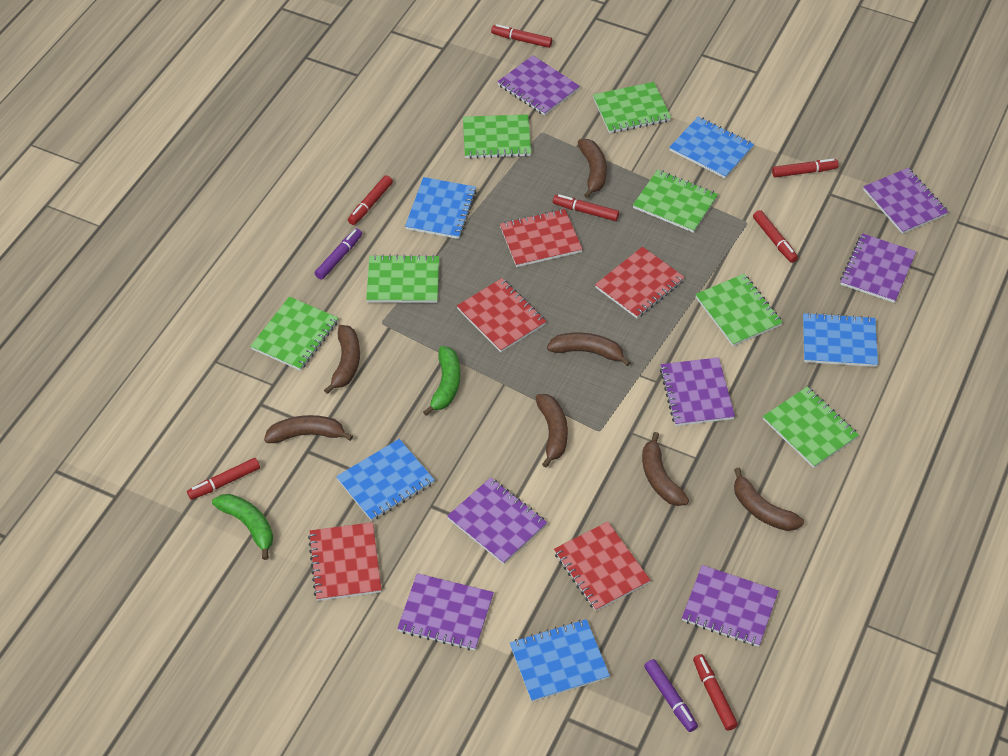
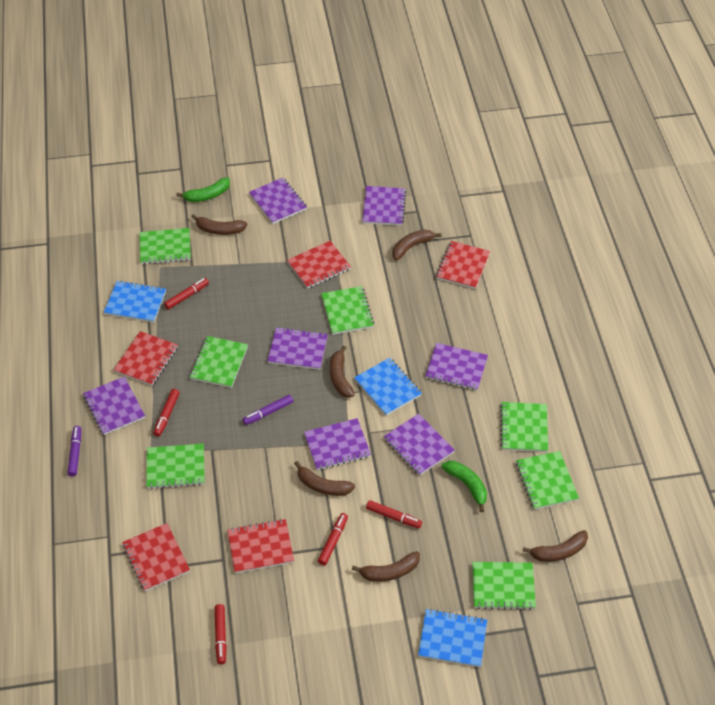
blue notebook: 5 -> 3
brown banana: 7 -> 6
red marker: 7 -> 5

